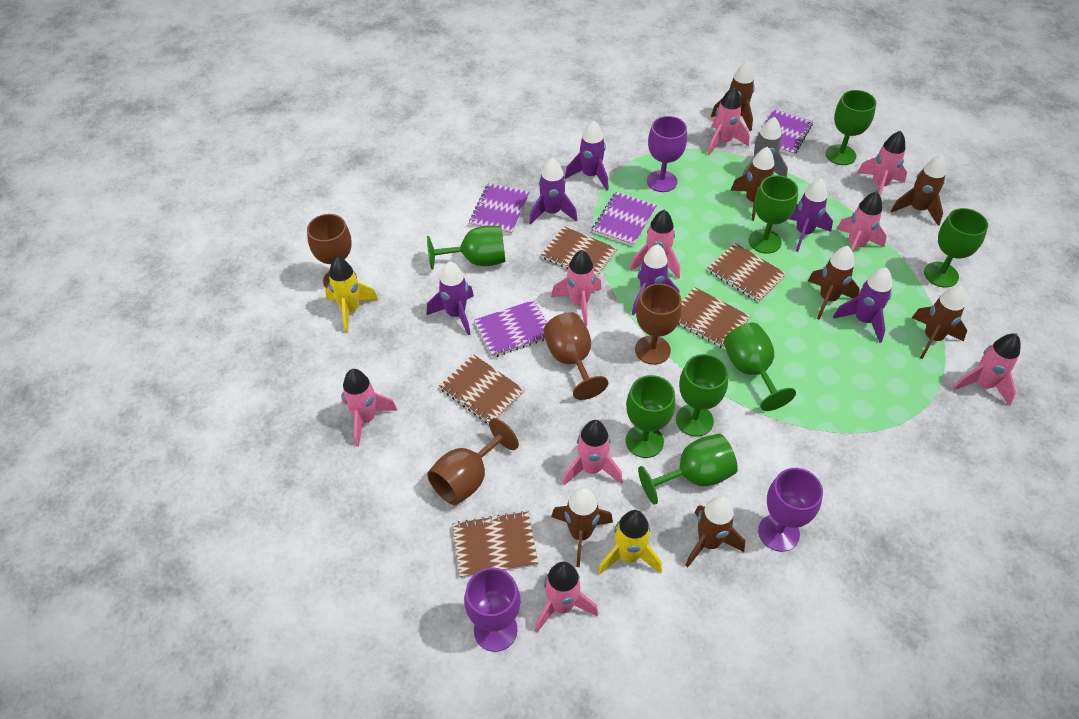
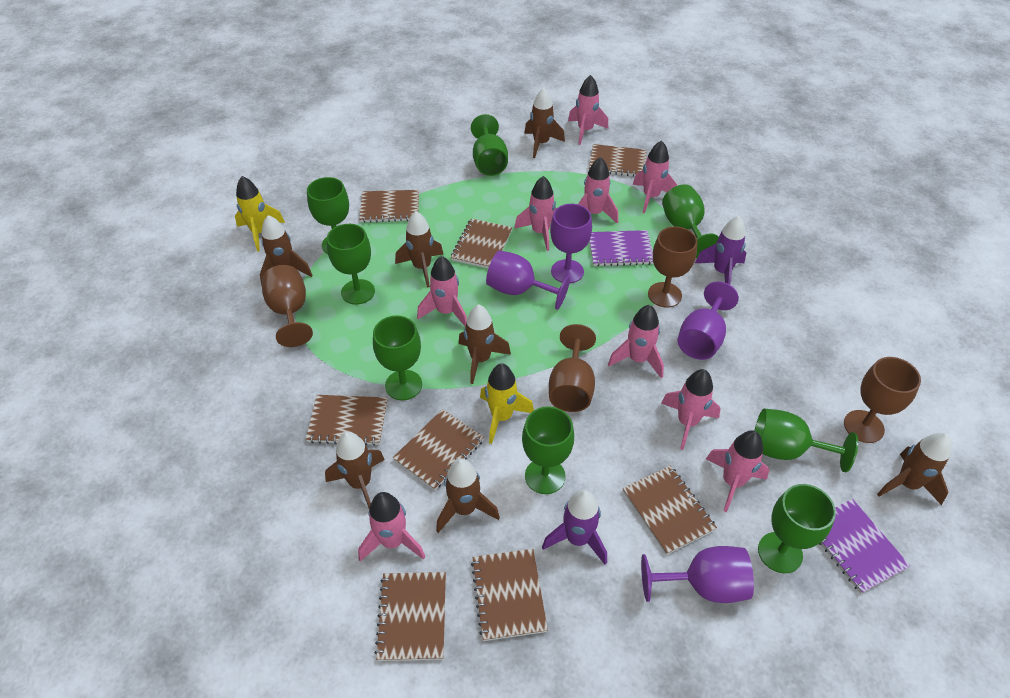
brown notebook: 5 -> 8
grey rocket: 1 -> 0
purple goblet: 3 -> 4
purple notebook: 4 -> 2
purple rocket: 6 -> 2

